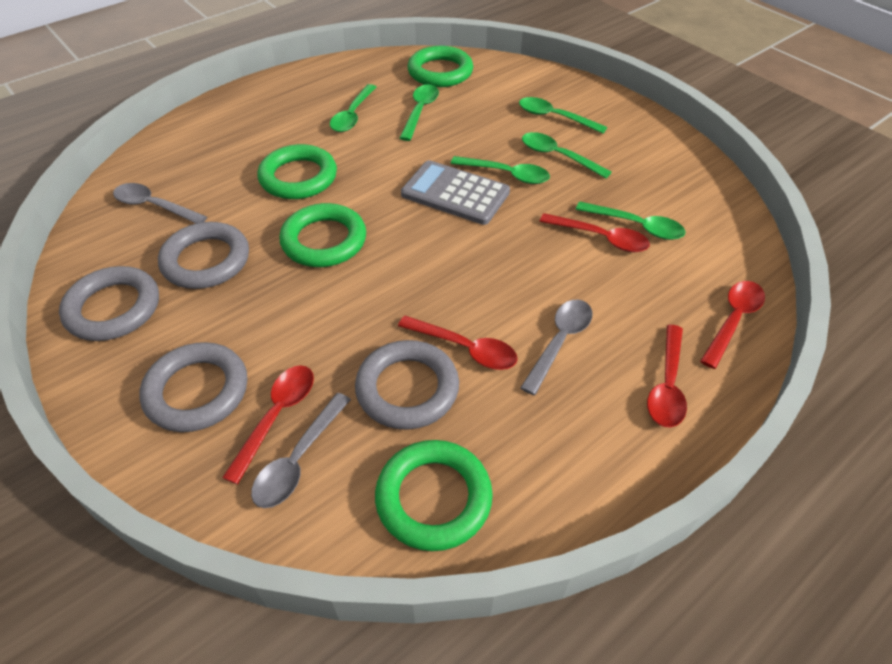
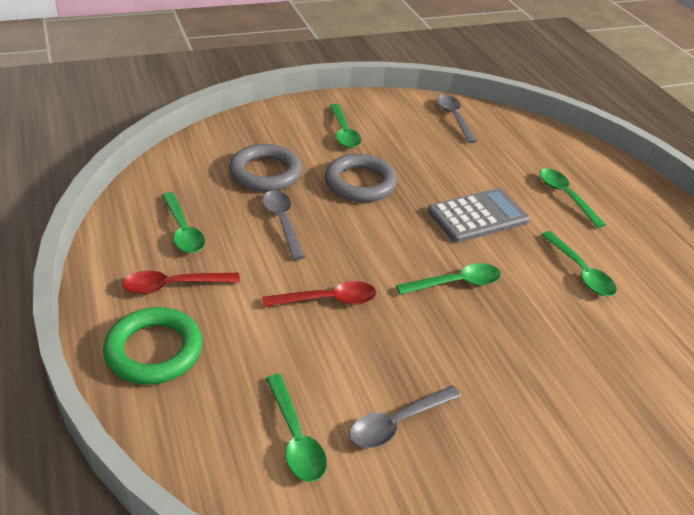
green ring: 4 -> 1
grey ring: 4 -> 2
red spoon: 5 -> 2

